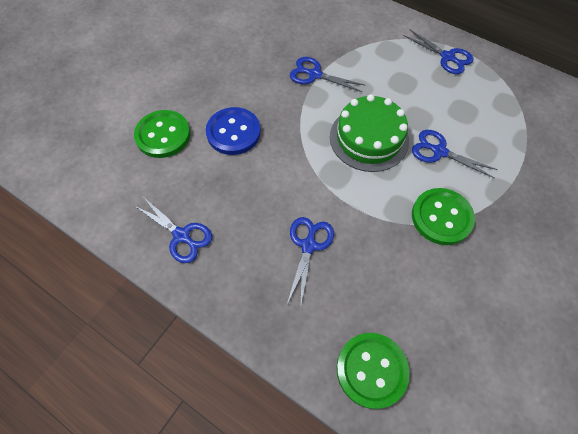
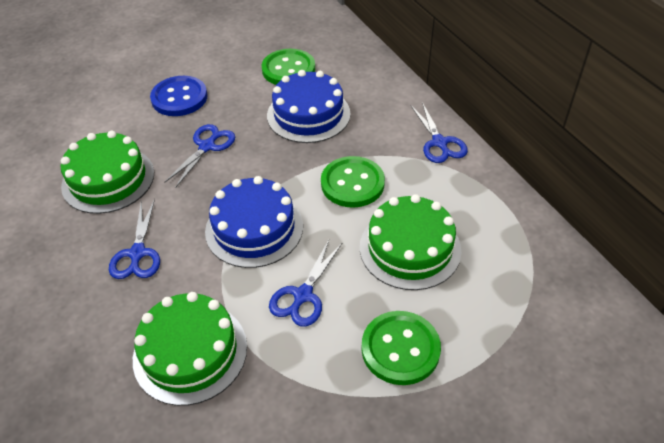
blue cake: 0 -> 2
blue scissors: 5 -> 4
green cake: 1 -> 3

